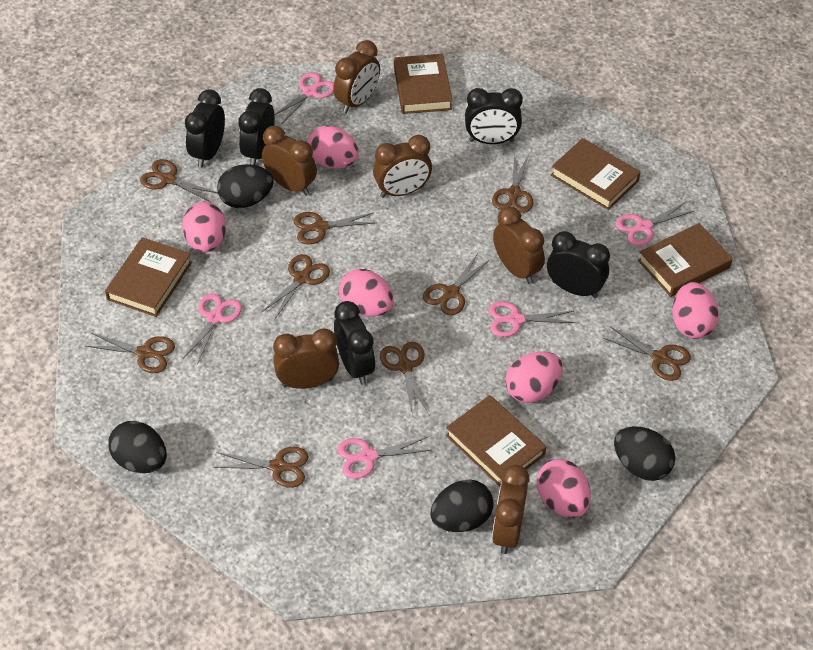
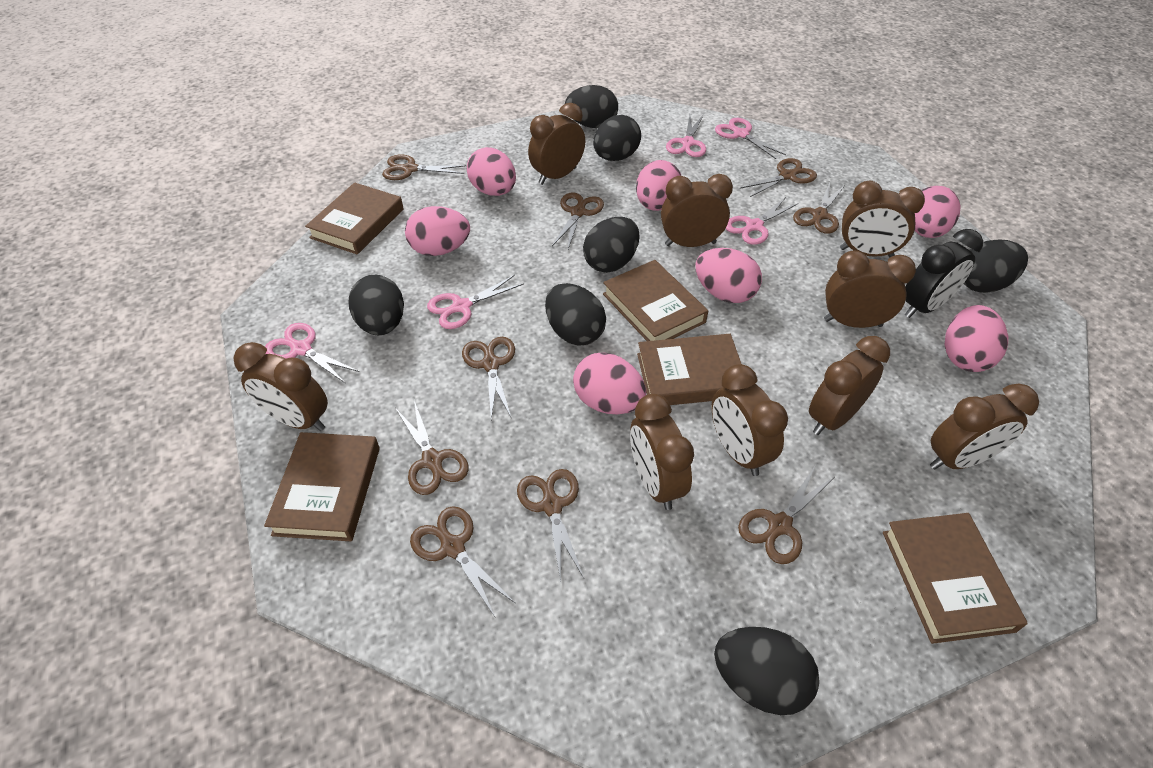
black clock: 5 -> 1
black egg: 4 -> 7
brown clock: 6 -> 9
pink egg: 6 -> 7

